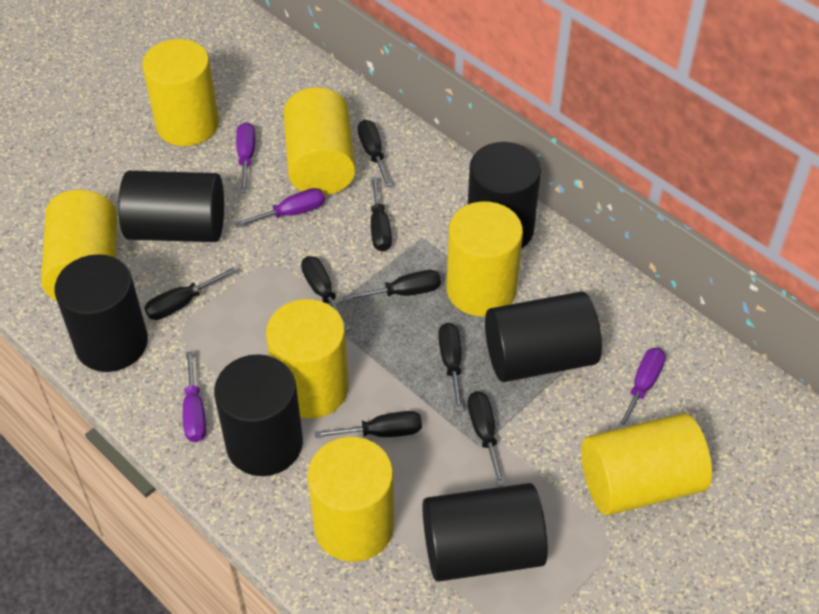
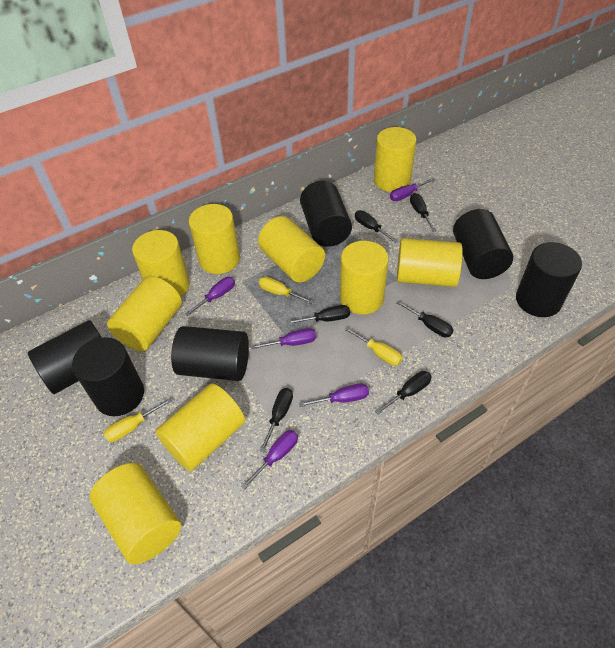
black screwdriver: 8 -> 6
purple screwdriver: 4 -> 5
yellow cylinder: 7 -> 9
yellow screwdriver: 0 -> 3

